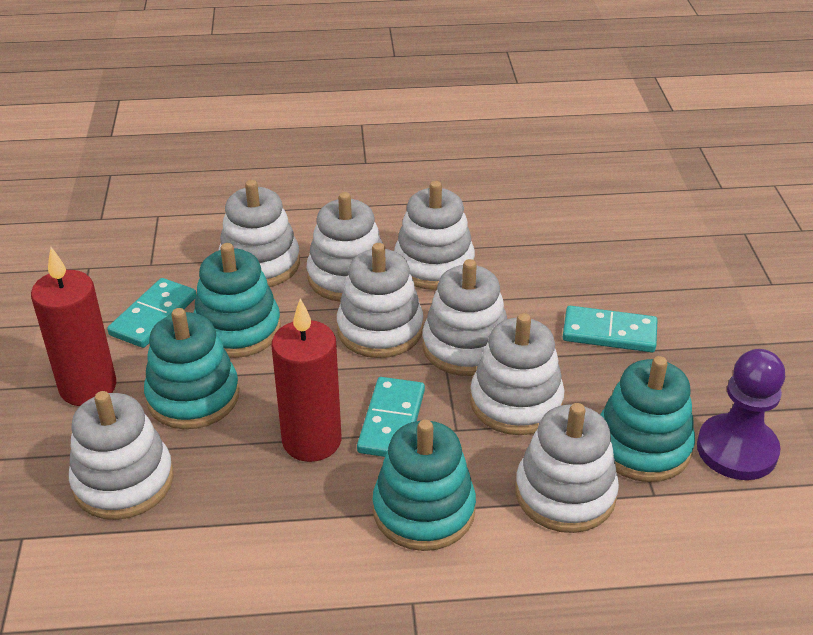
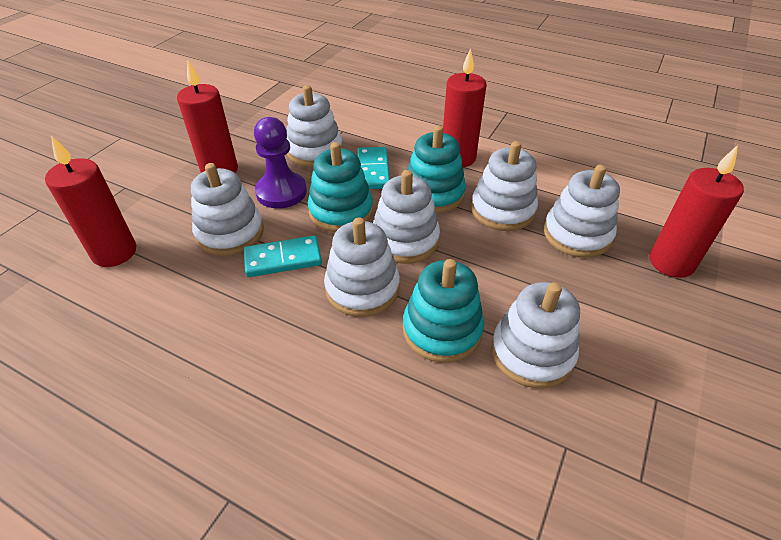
red candle: 2 -> 4
turquoise domino: 3 -> 2
turquoise stacking toy: 4 -> 3
white stacking toy: 8 -> 7

